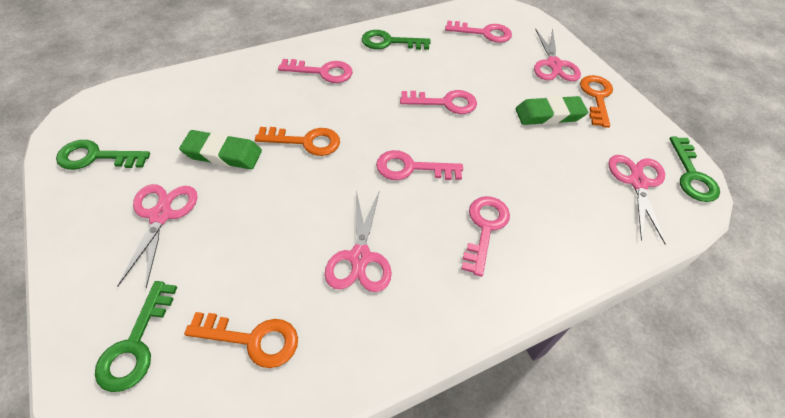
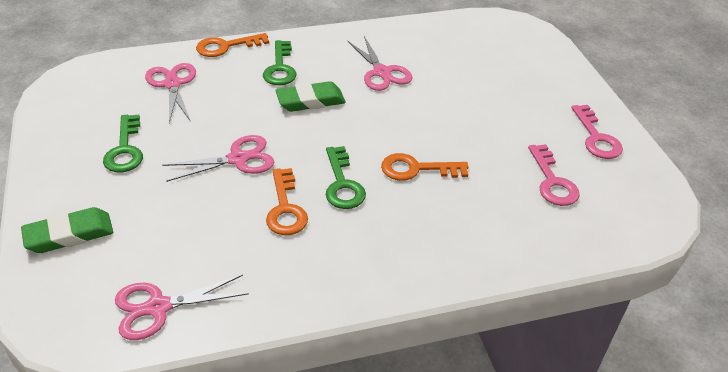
green key: 4 -> 3
pink key: 5 -> 2

